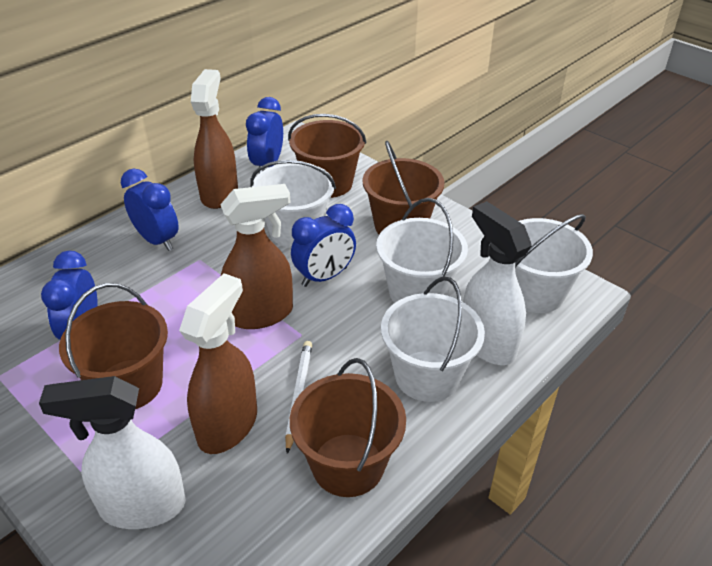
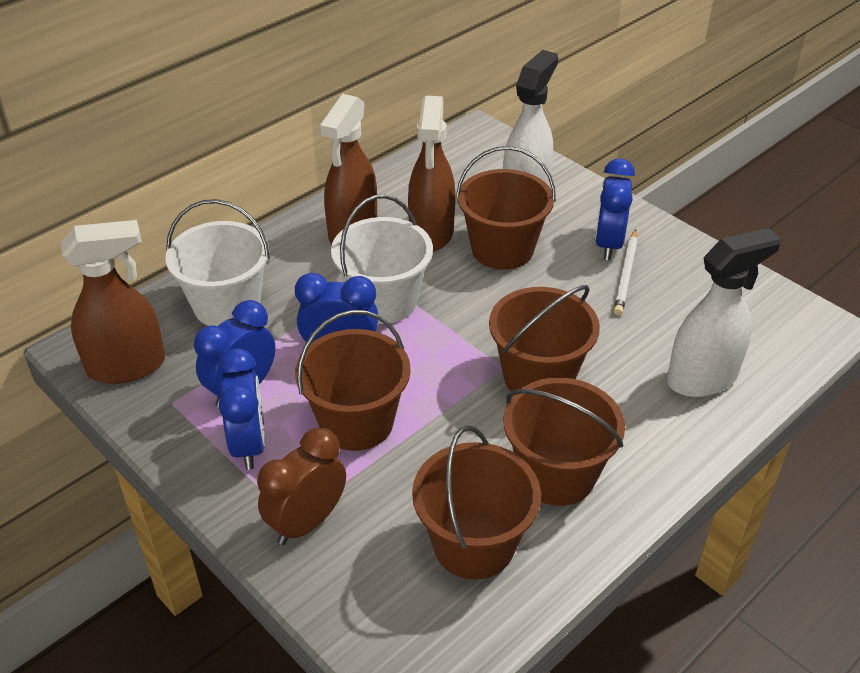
brown bucket: 4 -> 5
brown clock: 0 -> 1
white bucket: 4 -> 2

